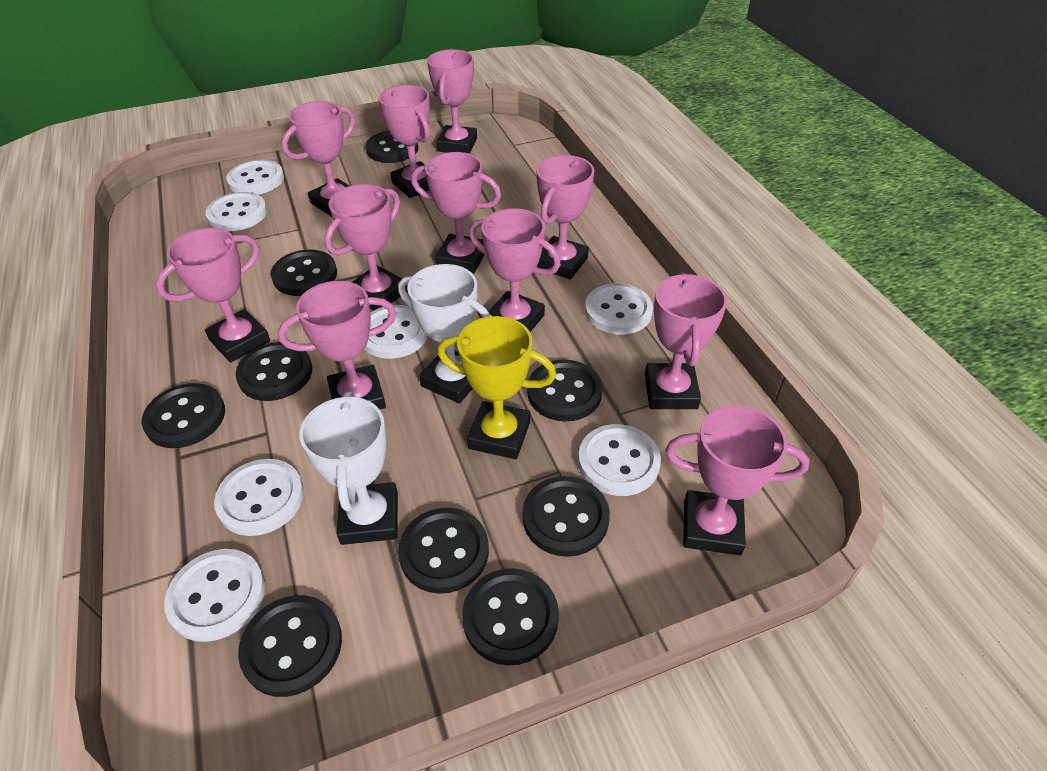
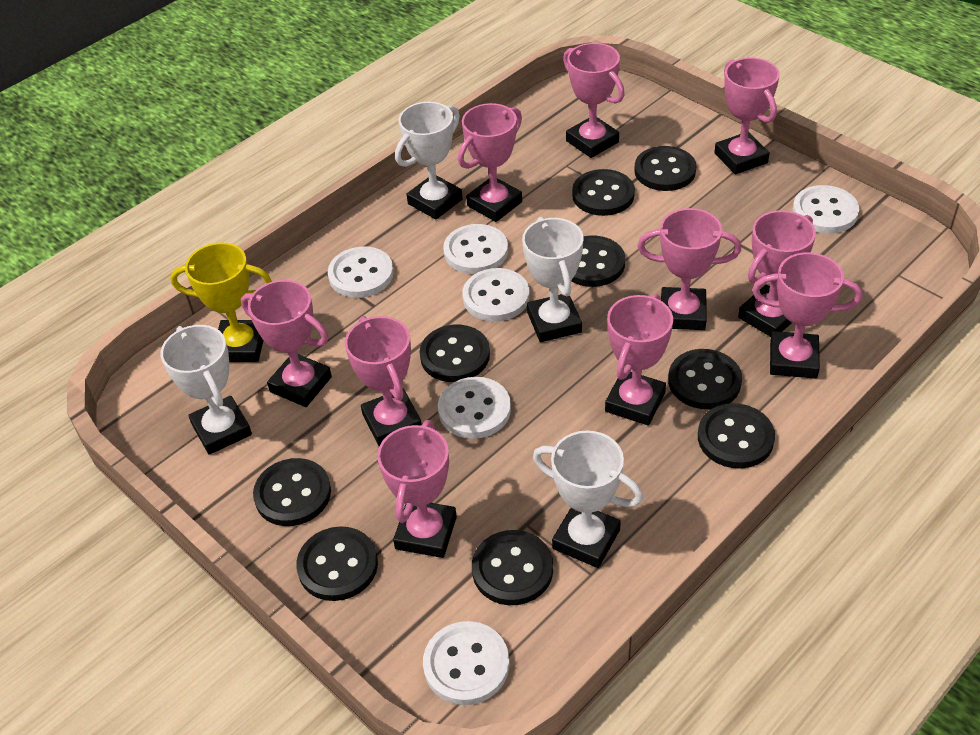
pink trophy: 11 -> 10
white button: 7 -> 6
white trophy: 2 -> 4

